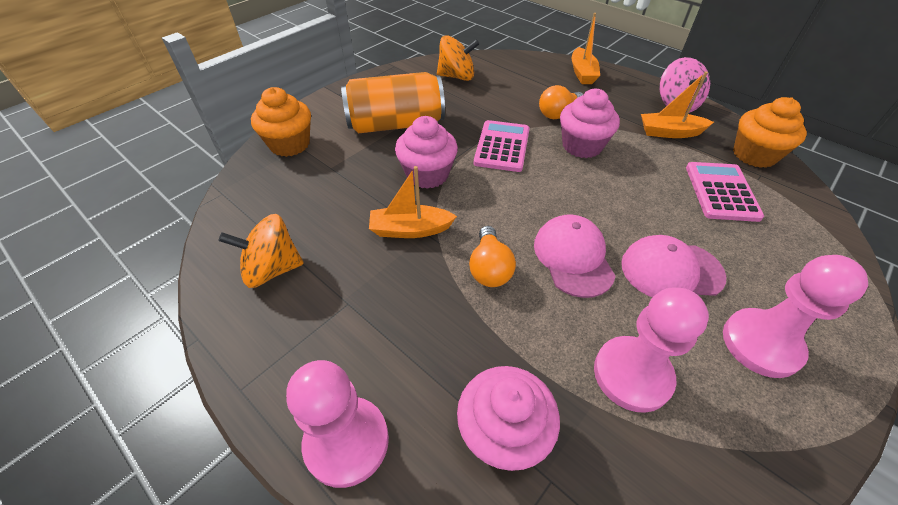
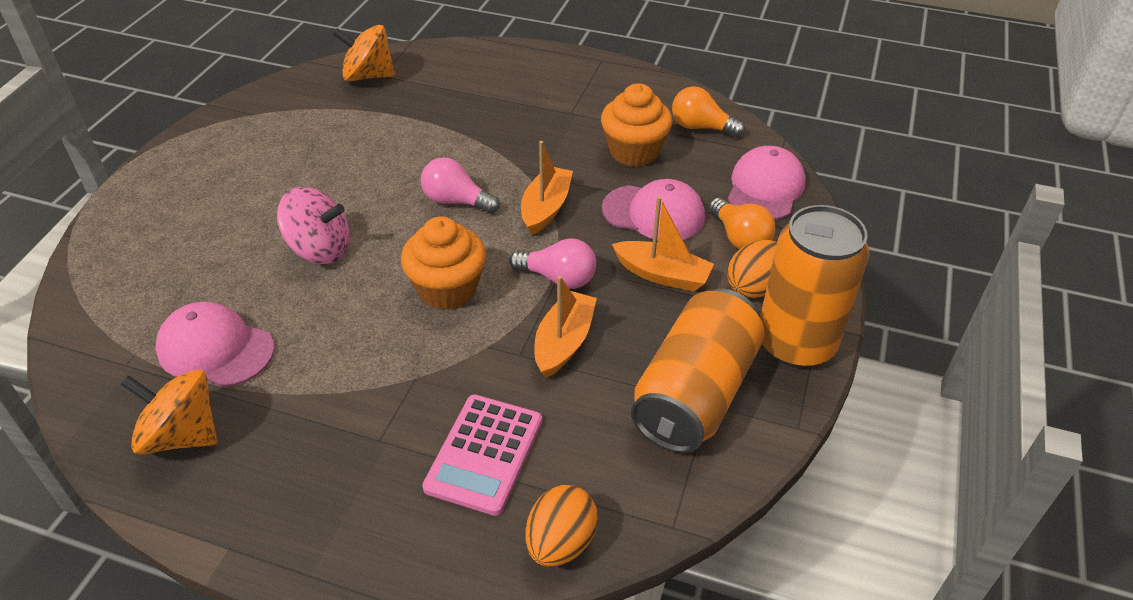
orange can: 1 -> 2
orange egg: 0 -> 2
pink calculator: 2 -> 1
pink cap: 2 -> 3
pink cupcake: 3 -> 0
pink light bulb: 0 -> 2
pink pawn: 3 -> 0

